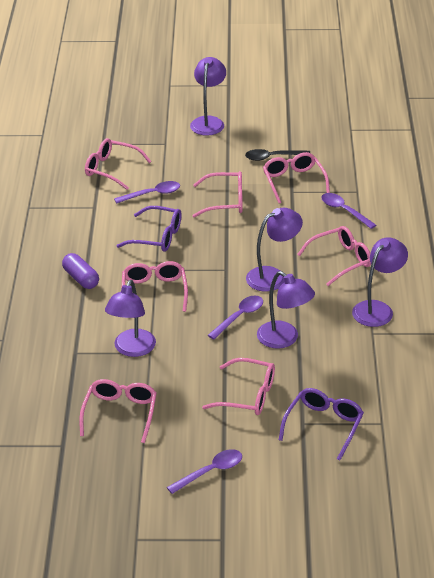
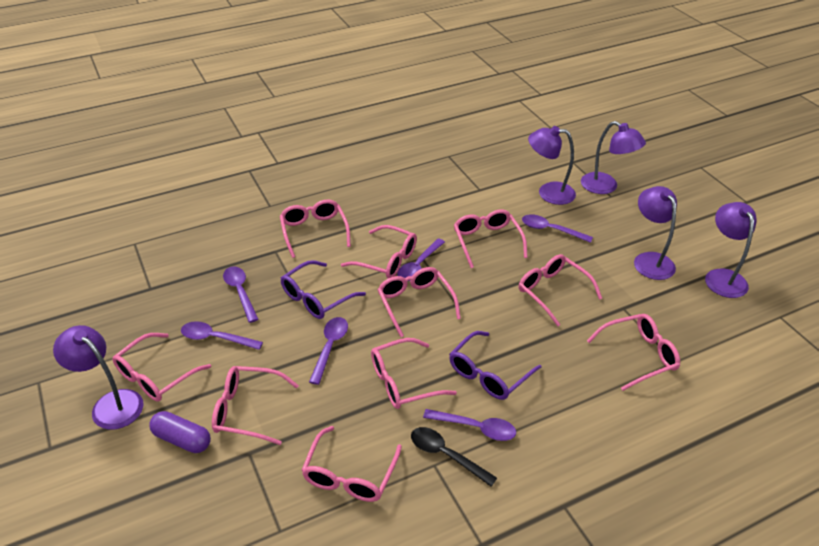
pink glasses: 7 -> 10
purple spoon: 4 -> 6

